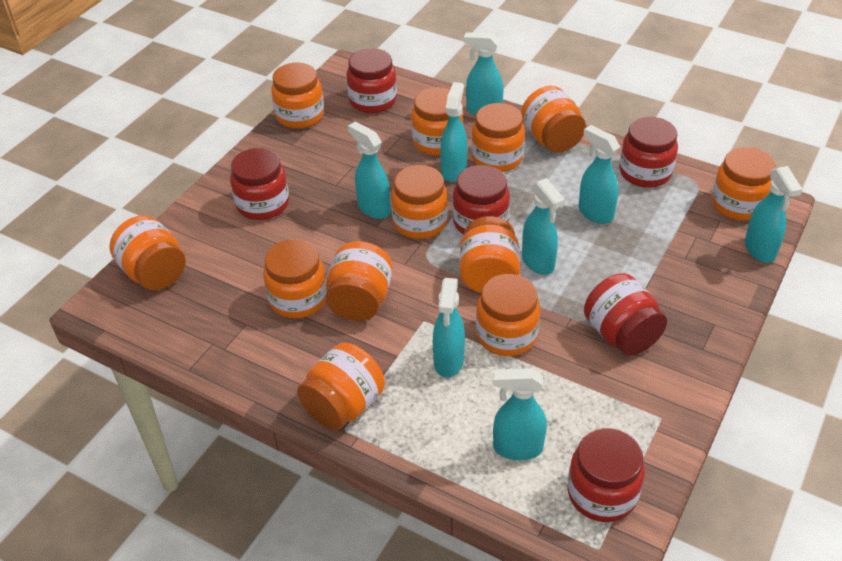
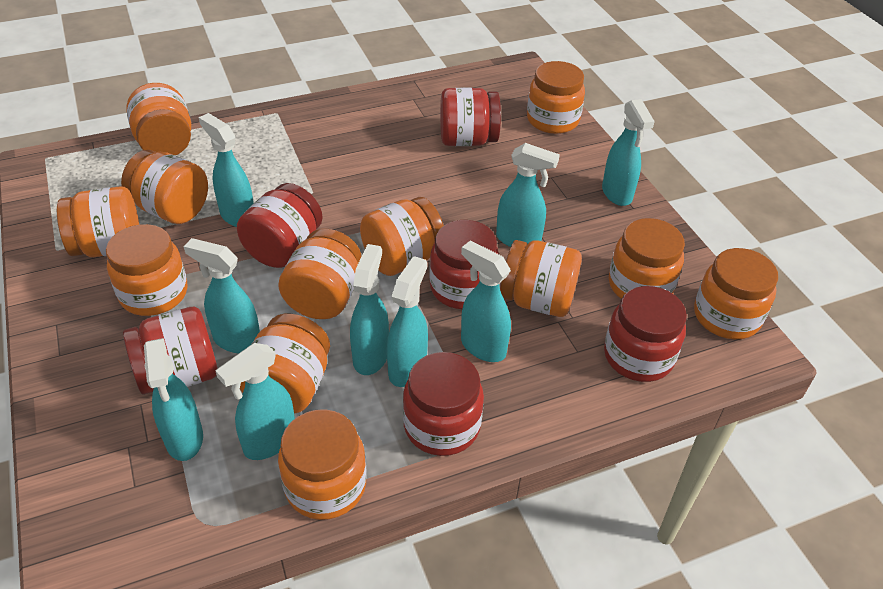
turquoise spray bottle: 8 -> 9

